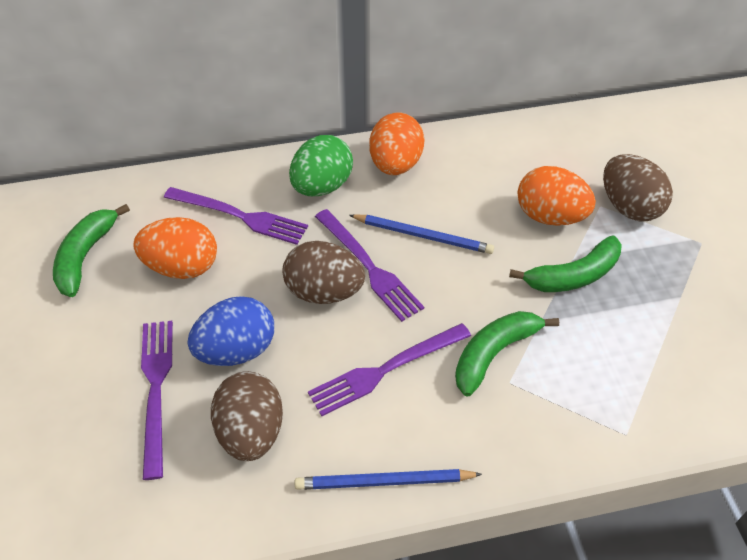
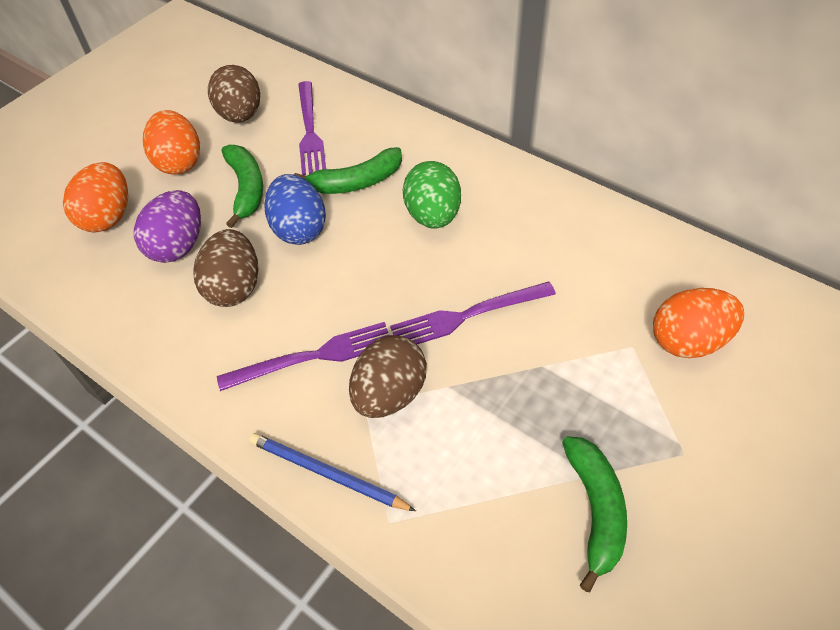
blue pencil: 2 -> 1
purple egg: 0 -> 1
purple fork: 4 -> 3

